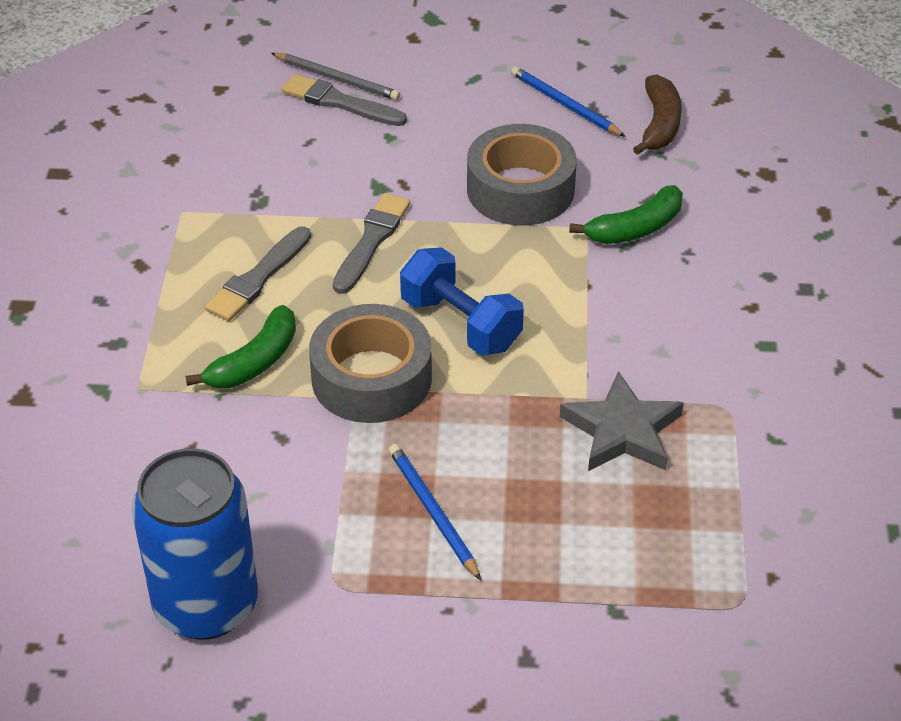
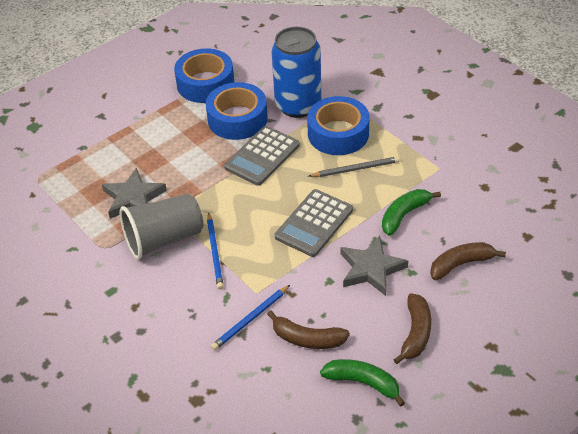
blue dumbbell: 1 -> 0
blue tape: 0 -> 3
brown banana: 1 -> 3
grey brush: 3 -> 0
grey calculator: 0 -> 2
grey cup: 0 -> 1
grey star: 1 -> 2
grey tape: 2 -> 0

